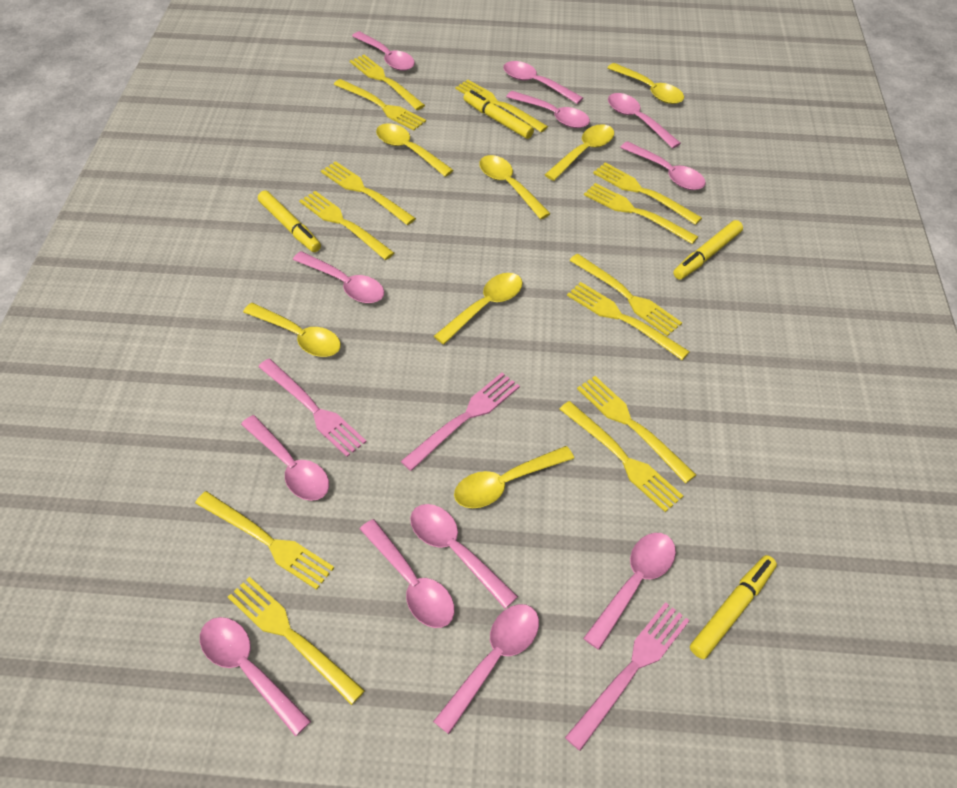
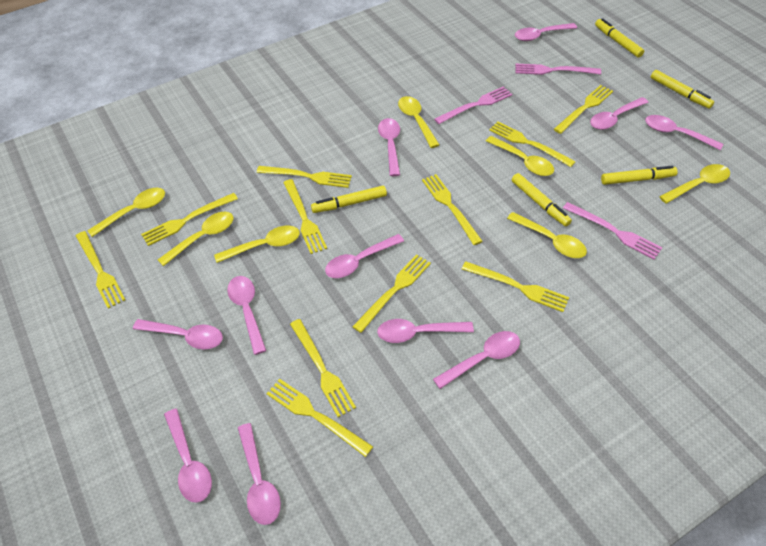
pink spoon: 12 -> 11
yellow fork: 13 -> 11
yellow marker: 4 -> 5

